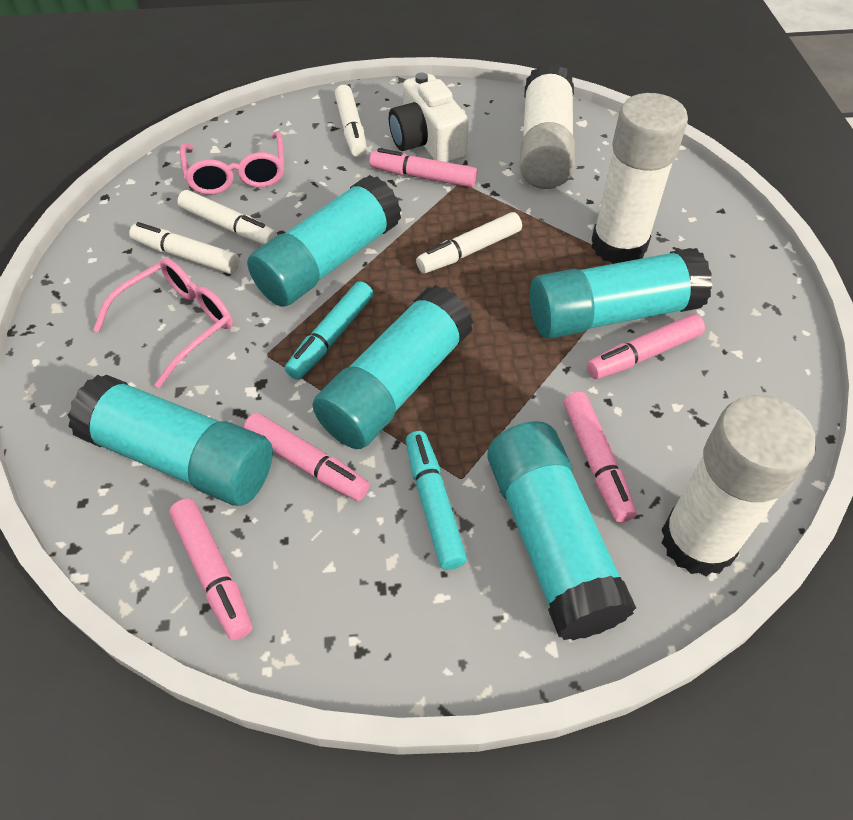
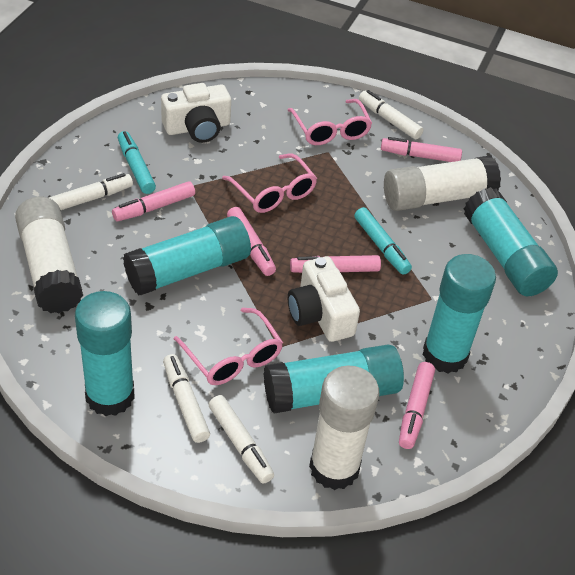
pink glasses: 2 -> 3
white camera: 1 -> 2

